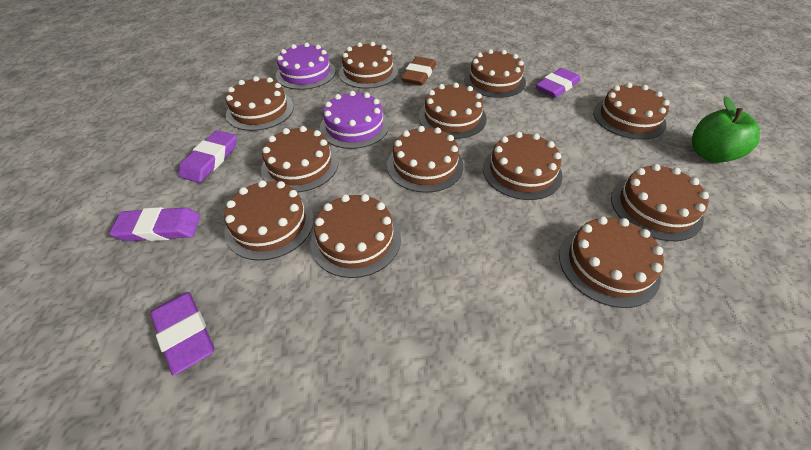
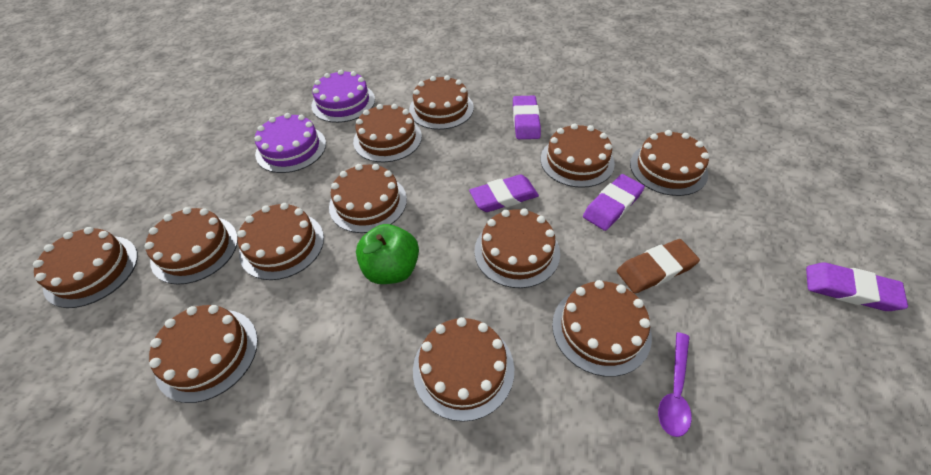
purple spoon: 0 -> 1

